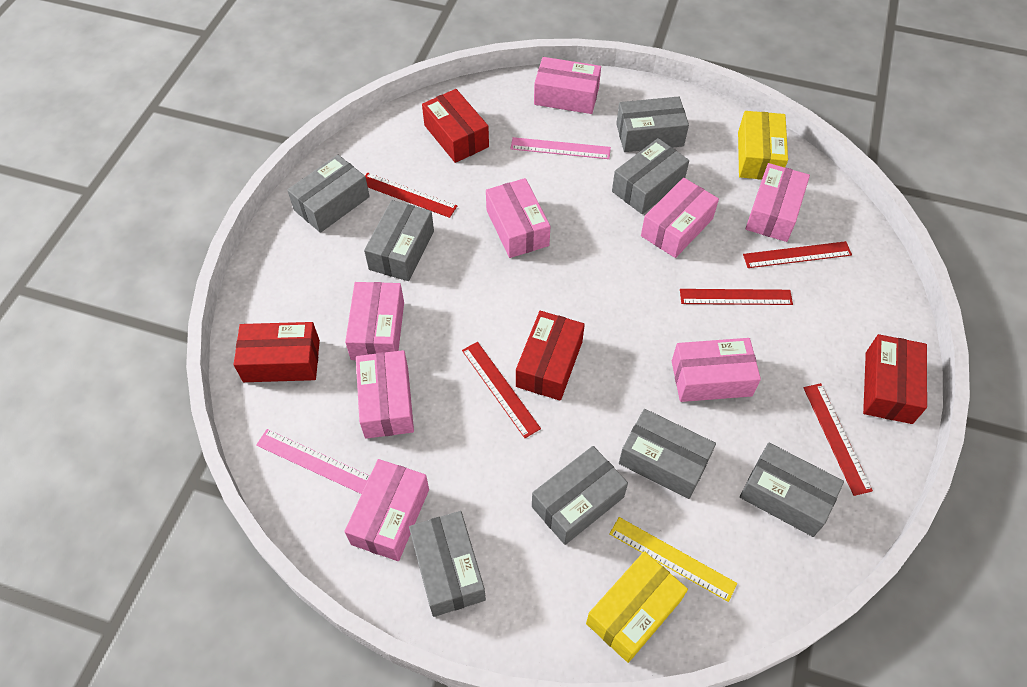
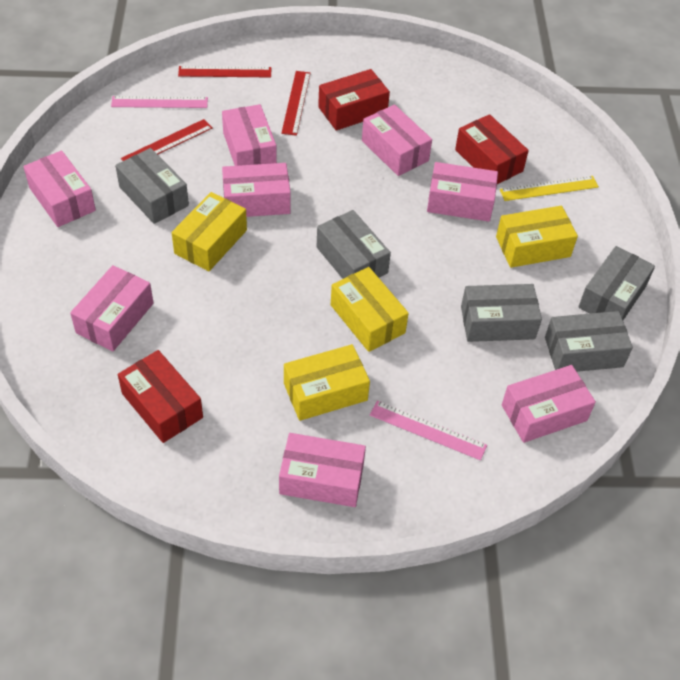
grey box: 8 -> 5
red box: 4 -> 3
red ruler: 5 -> 3
yellow box: 2 -> 4

